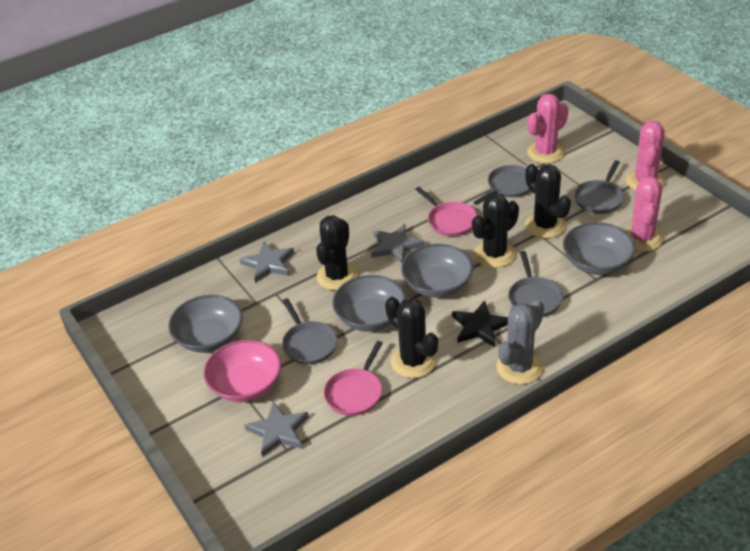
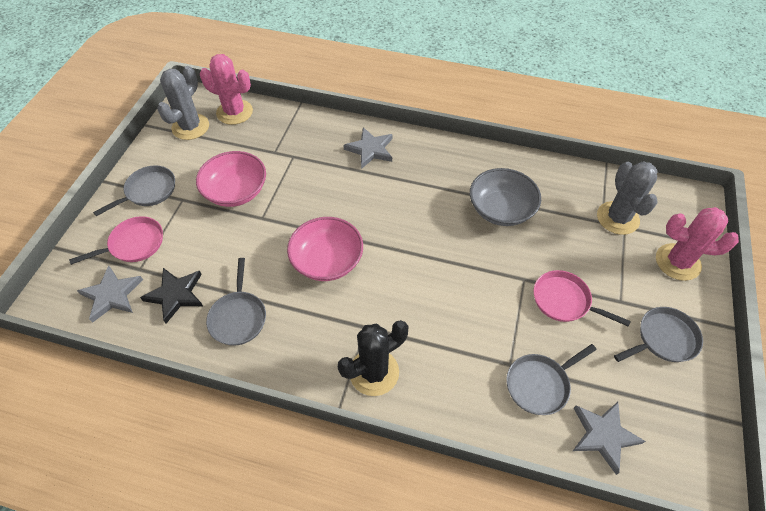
black cactus: 4 -> 1
grey bowl: 4 -> 1
grey cactus: 1 -> 2
pink bowl: 1 -> 2
pink cactus: 3 -> 2

